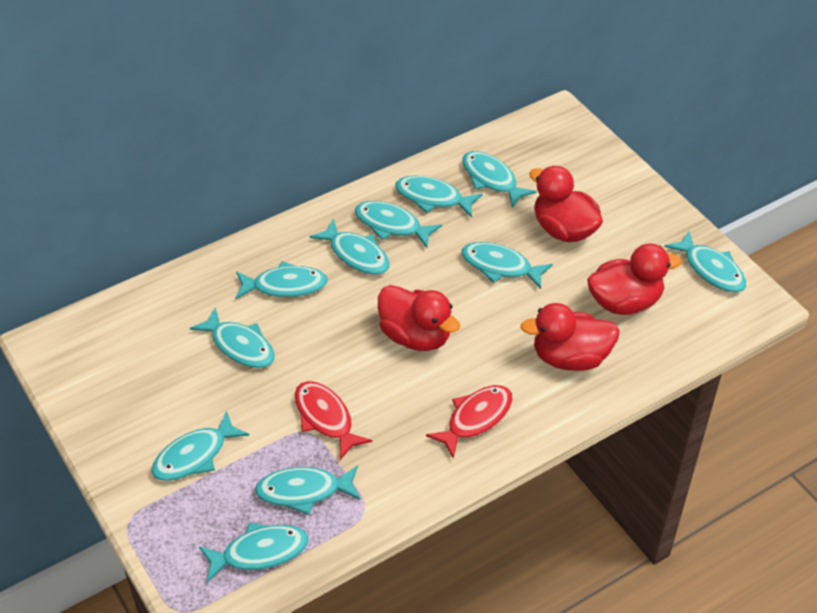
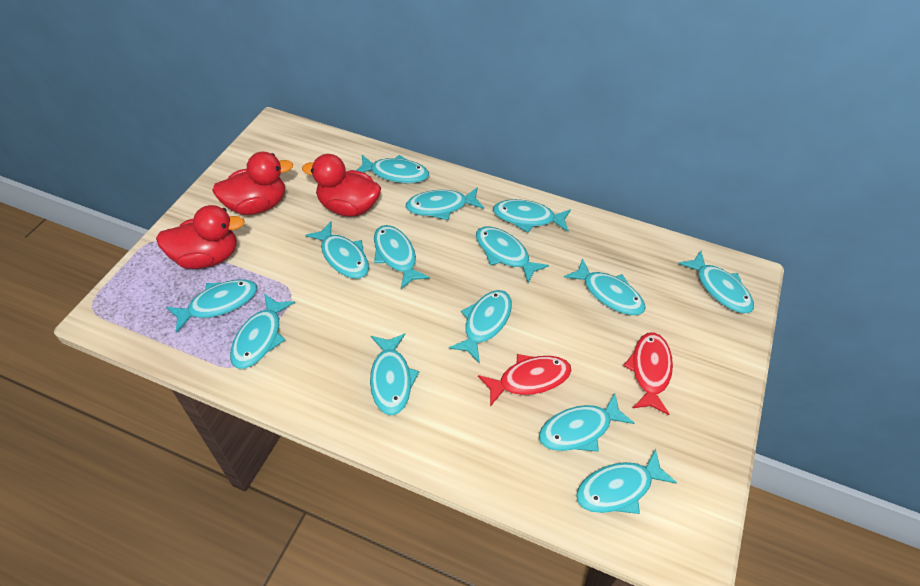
red duck: 4 -> 3
turquoise fish: 11 -> 14

